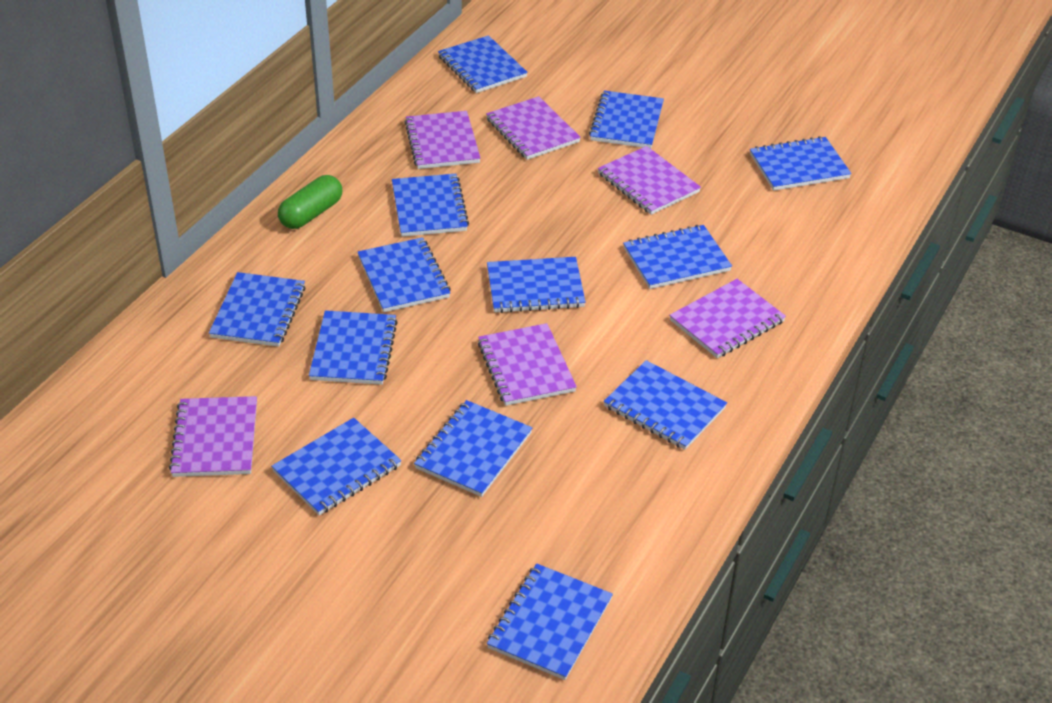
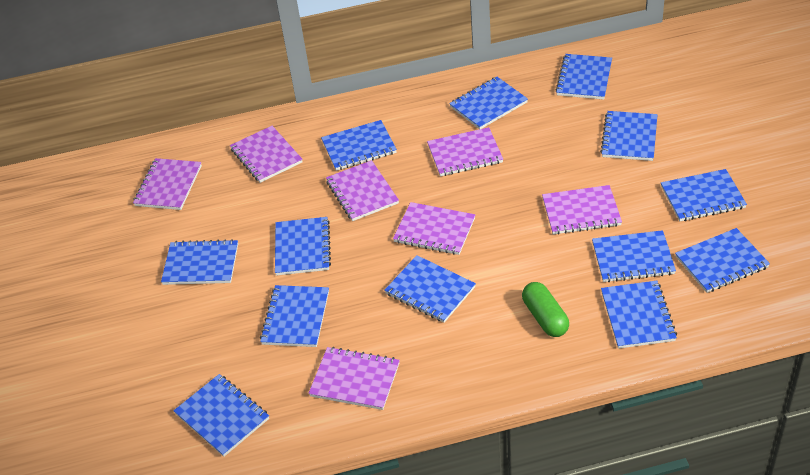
purple notebook: 6 -> 7

